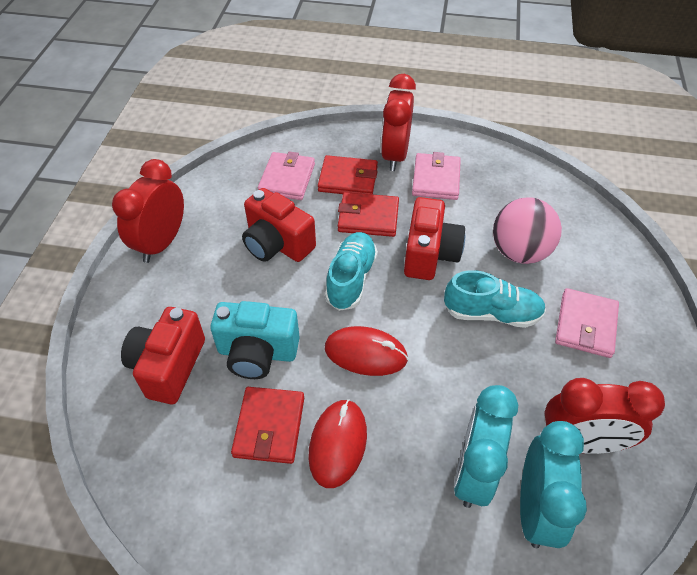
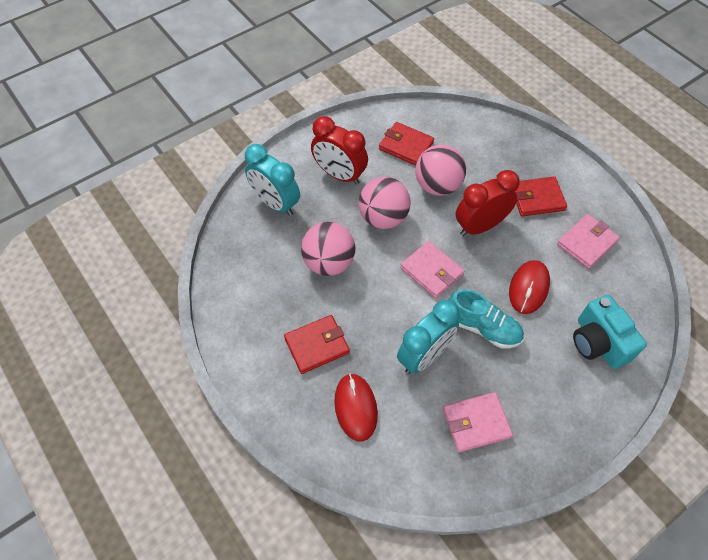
pink ball: 1 -> 3
red camera: 3 -> 0
red clock: 3 -> 2
turquoise shoe: 2 -> 1

